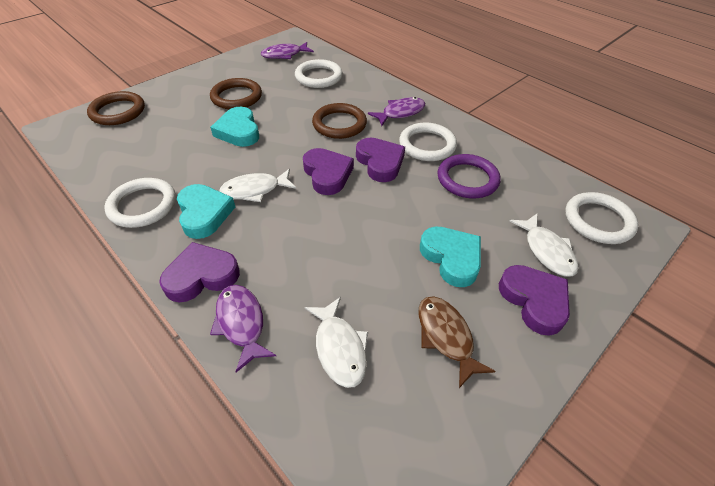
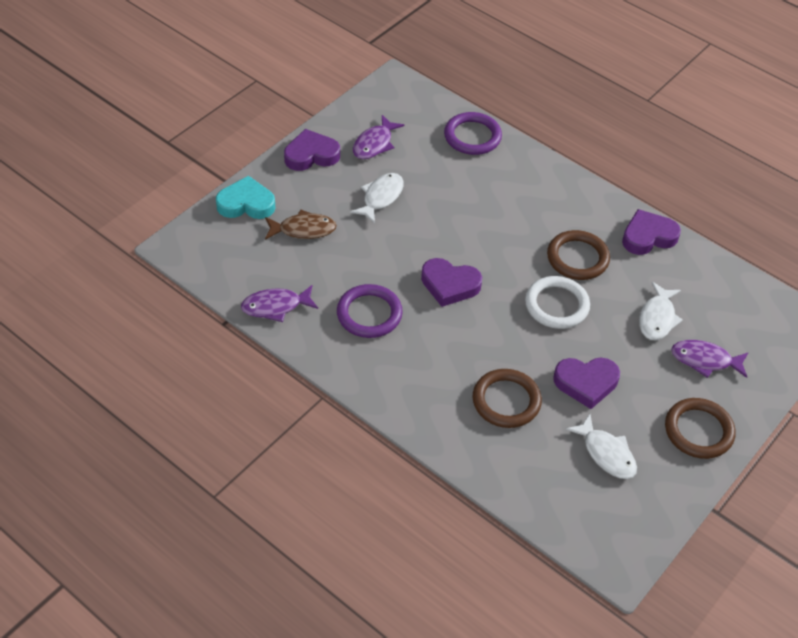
purple ring: 1 -> 2
turquoise heart: 3 -> 1
white ring: 4 -> 1

